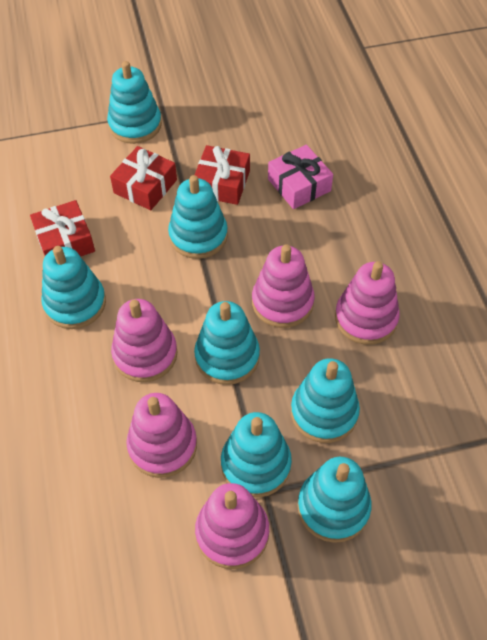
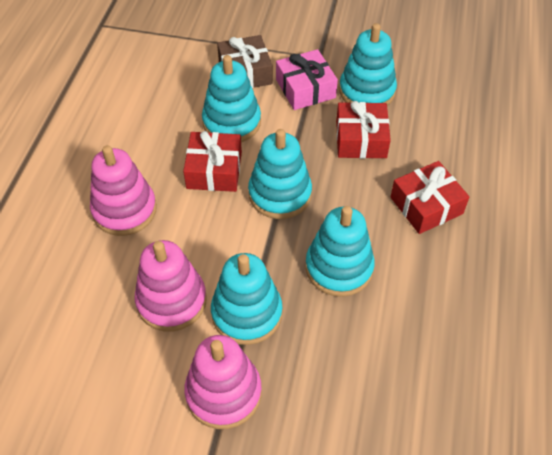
brown gift: 0 -> 1
pink stacking toy: 5 -> 3
turquoise stacking toy: 7 -> 5

